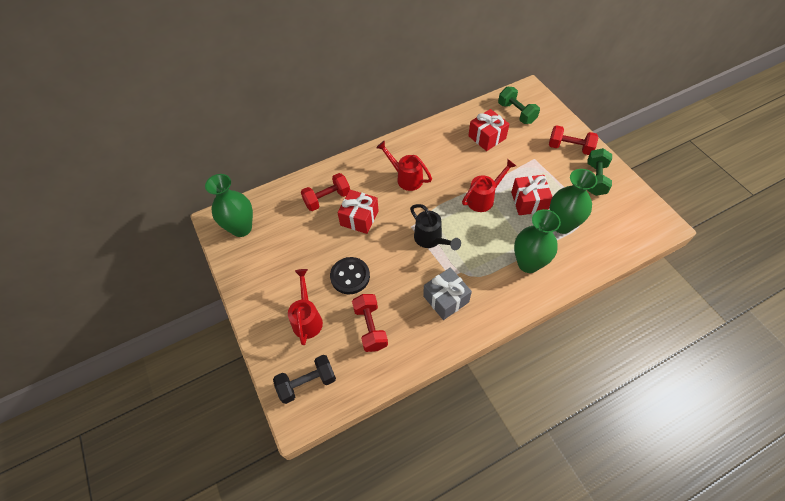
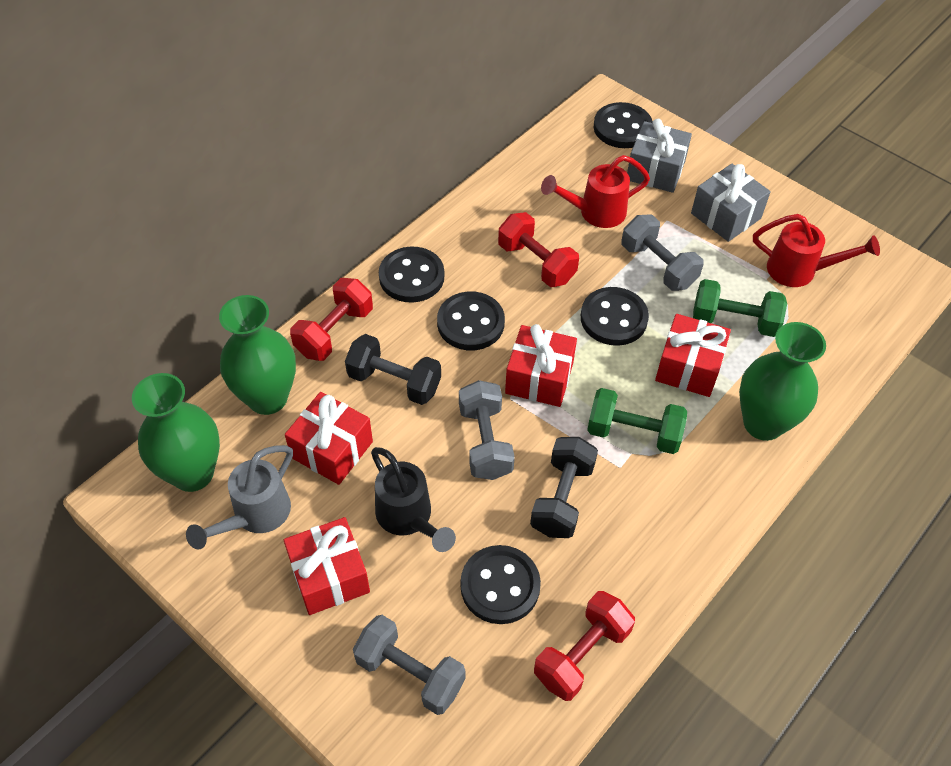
black button: 1 -> 5
black dumbbell: 1 -> 2
grey dumbbell: 0 -> 3
grey gift: 1 -> 2
grey watering can: 0 -> 1
red gift: 3 -> 4
red watering can: 3 -> 2

